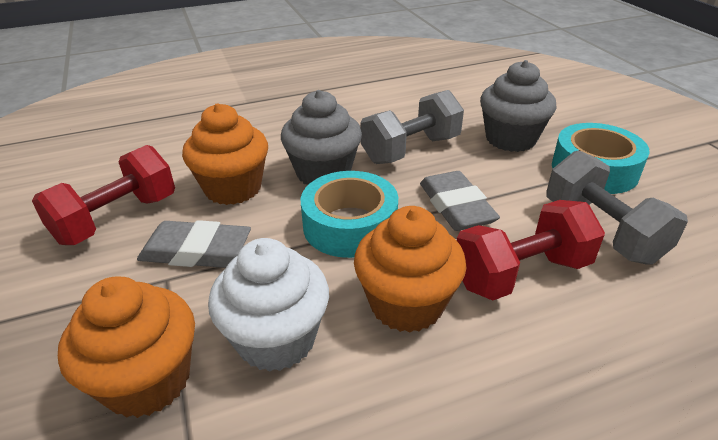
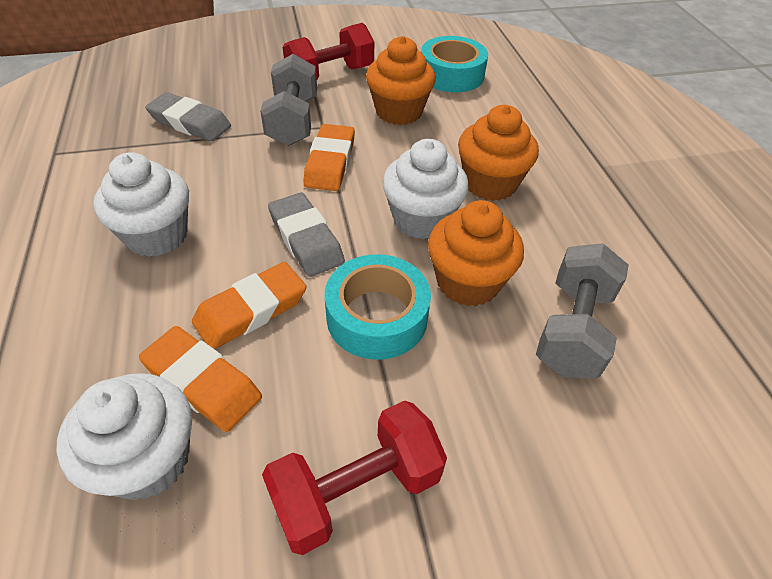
grey cupcake: 2 -> 0
orange eraser: 0 -> 3
white cupcake: 1 -> 3

